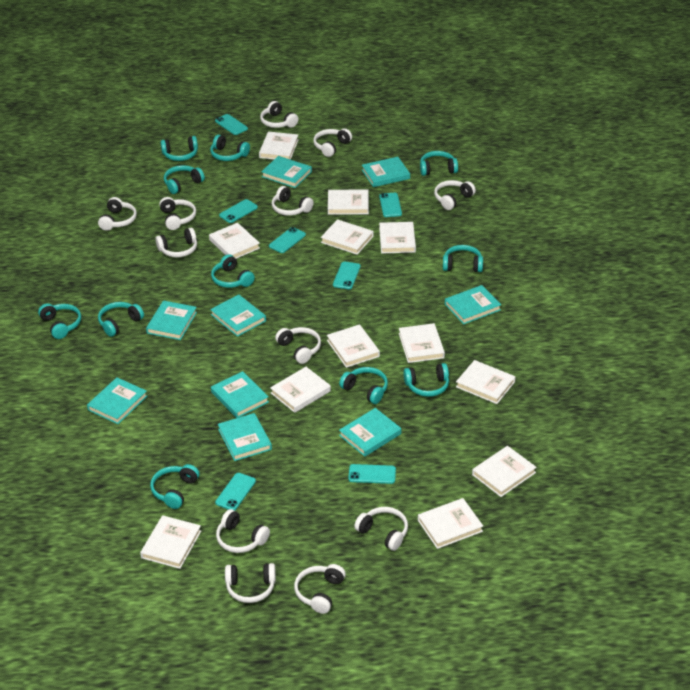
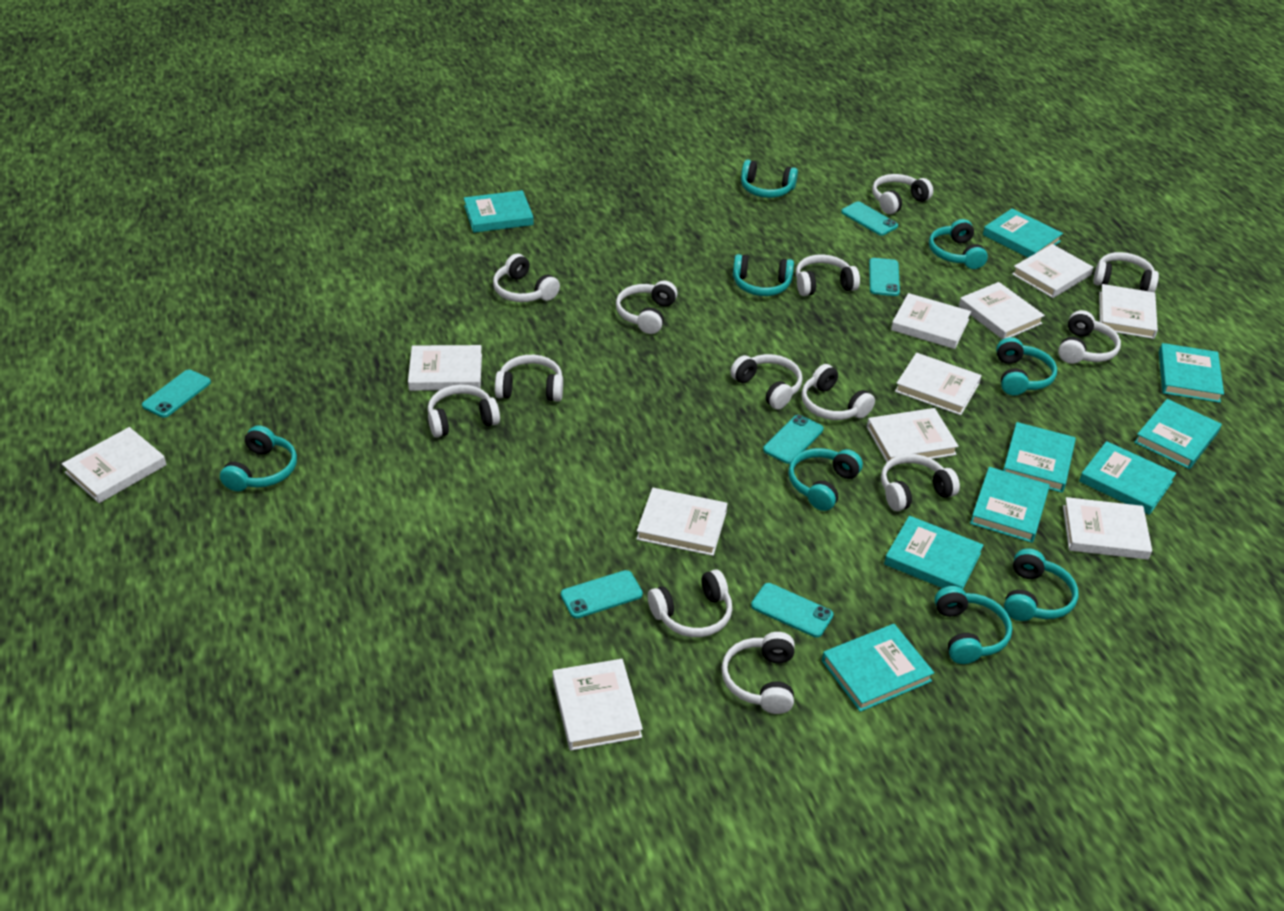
turquoise headphones: 11 -> 8
turquoise phone: 7 -> 6
white book: 12 -> 11
white headphones: 12 -> 13

